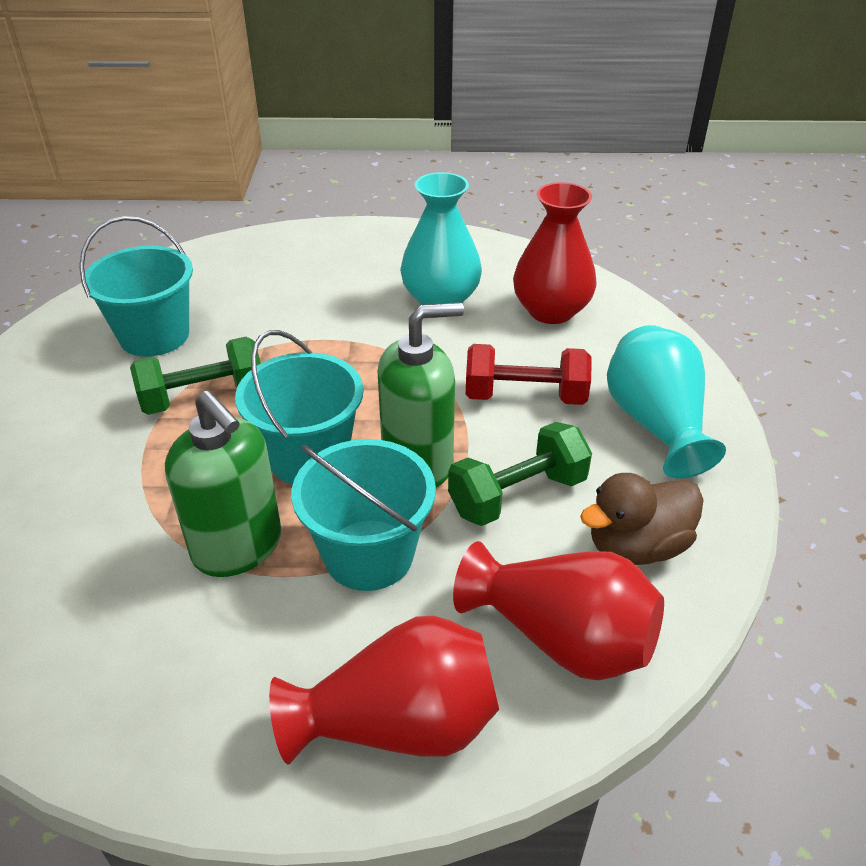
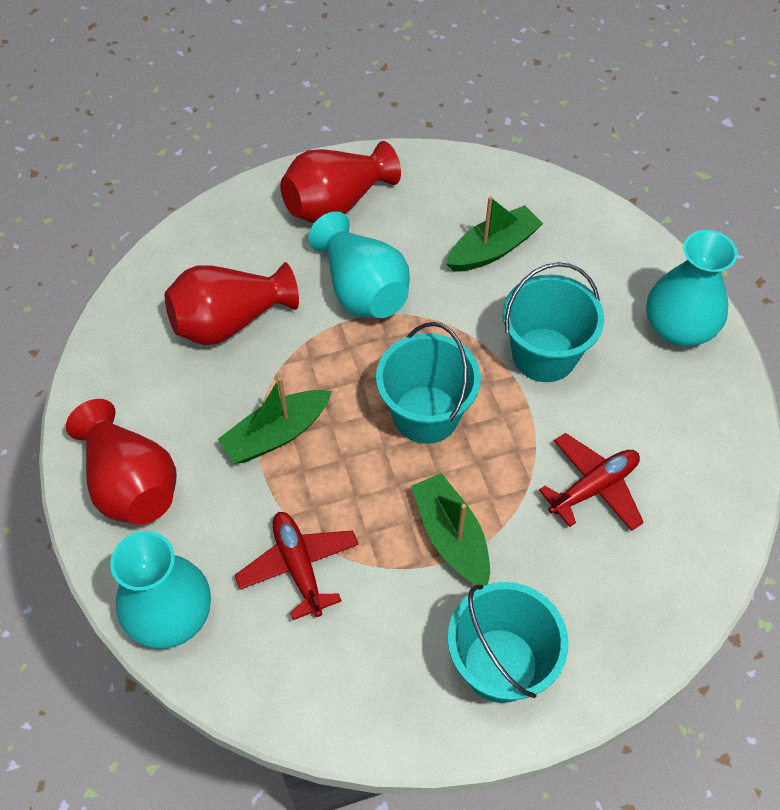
brown duck: 1 -> 0
green boat: 0 -> 3
green dumbbell: 2 -> 0
green soap dispenser: 2 -> 0
red dumbbell: 1 -> 0
red plane: 0 -> 2
turquoise vase: 2 -> 3

